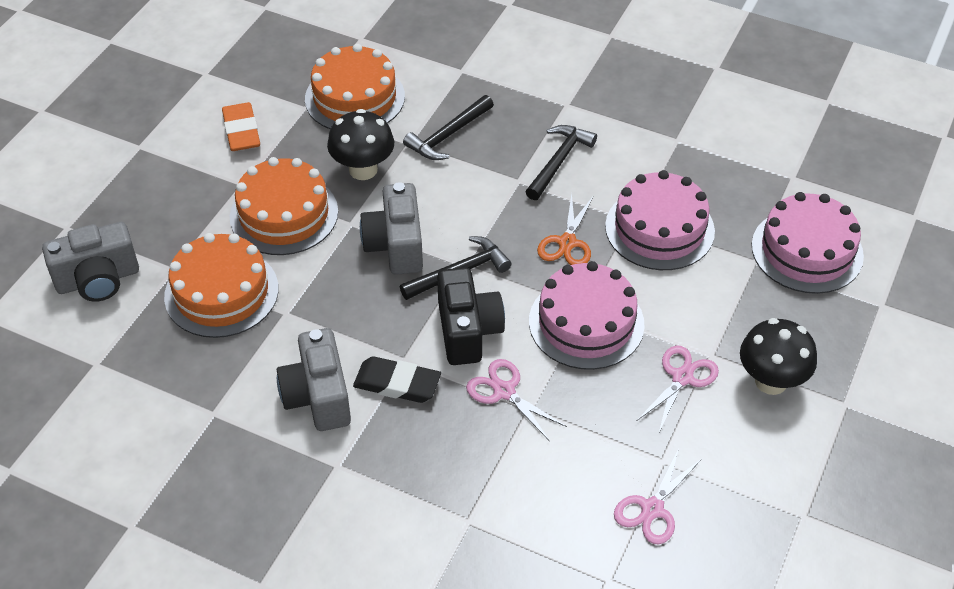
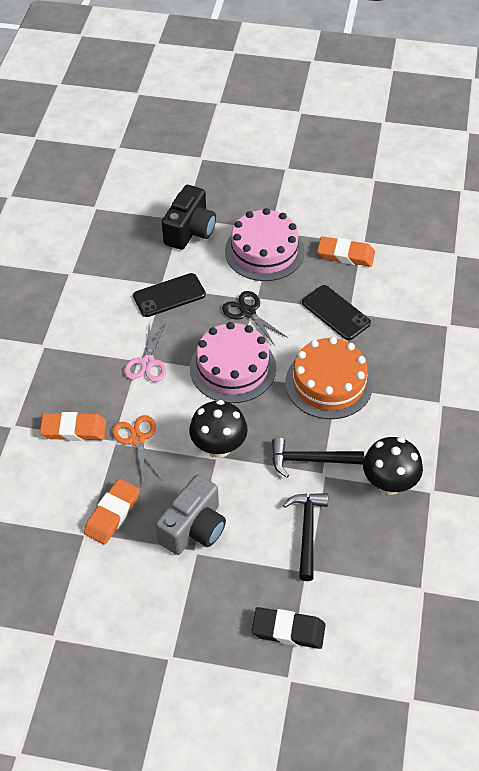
black hammer: 3 -> 2
black phone: 0 -> 2
black scissors: 0 -> 1
grey camera: 3 -> 1
orange cake: 3 -> 1
orange eraser: 1 -> 3
pink cake: 3 -> 2
pink scissors: 3 -> 1

